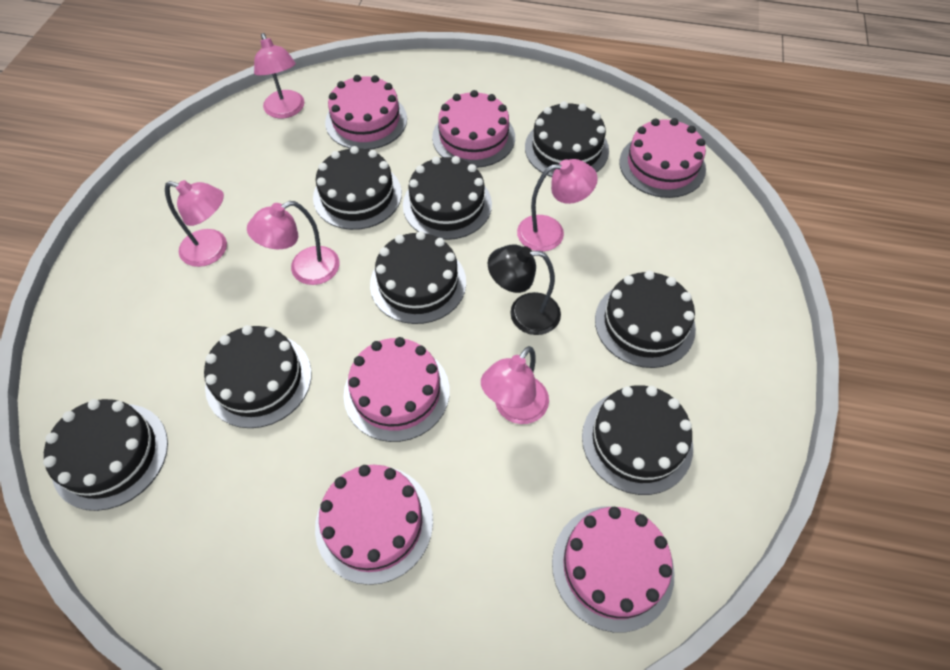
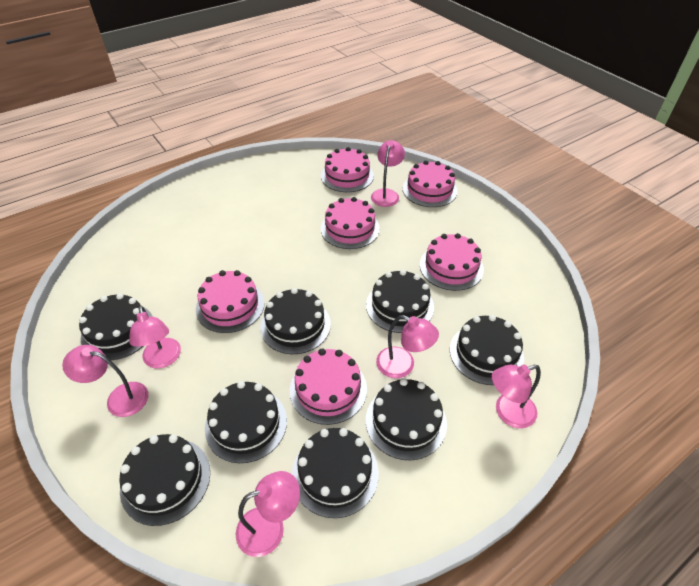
black lamp: 1 -> 0
pink lamp: 5 -> 6

